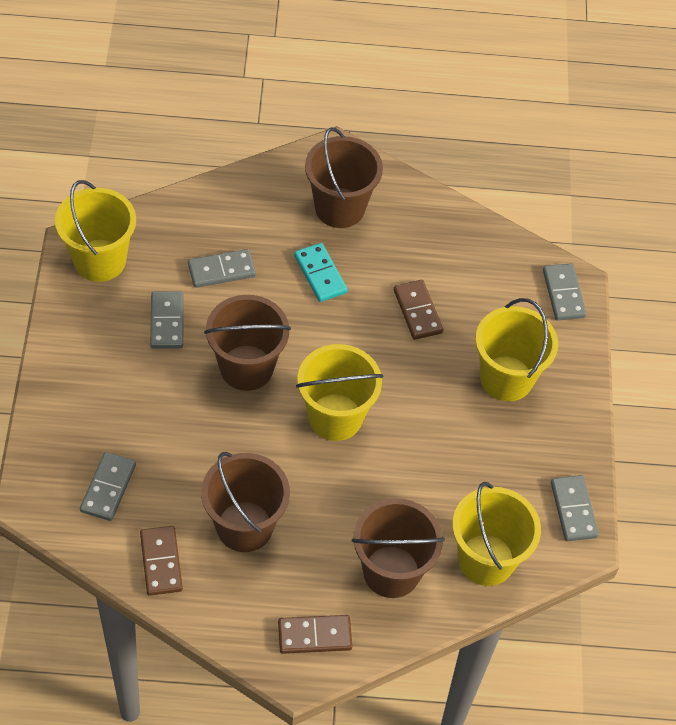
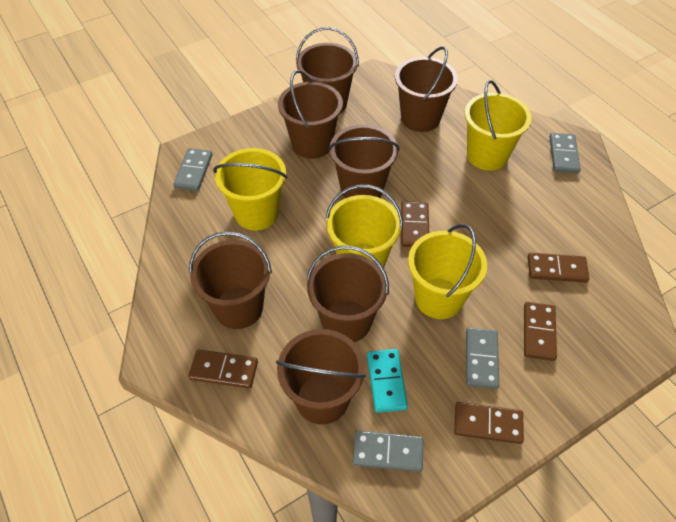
brown bucket: 4 -> 7
brown domino: 3 -> 5
grey domino: 5 -> 4

